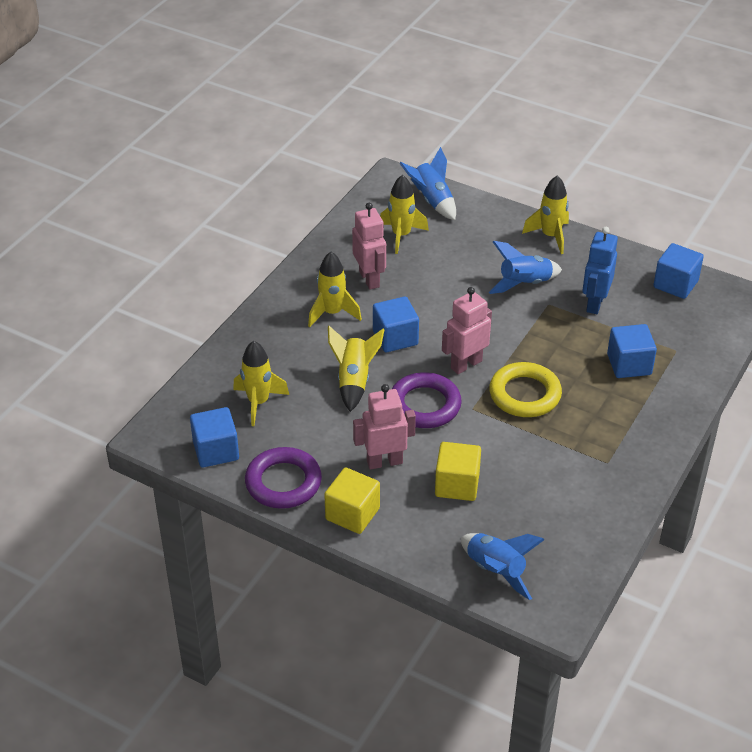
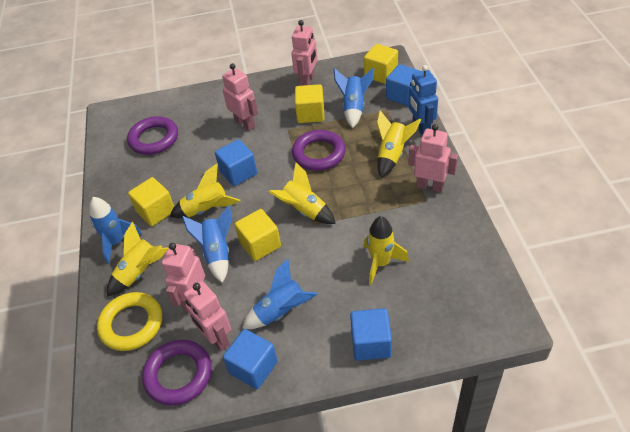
blue rocket: 3 -> 4
pink robot: 3 -> 5
purple ring: 2 -> 3
yellow cube: 2 -> 4

